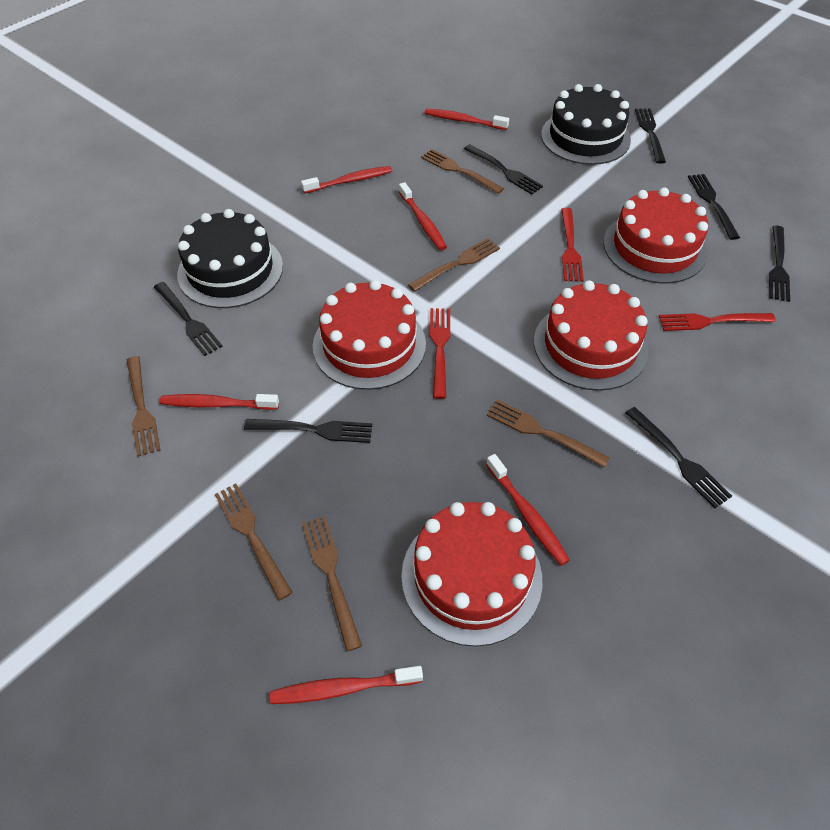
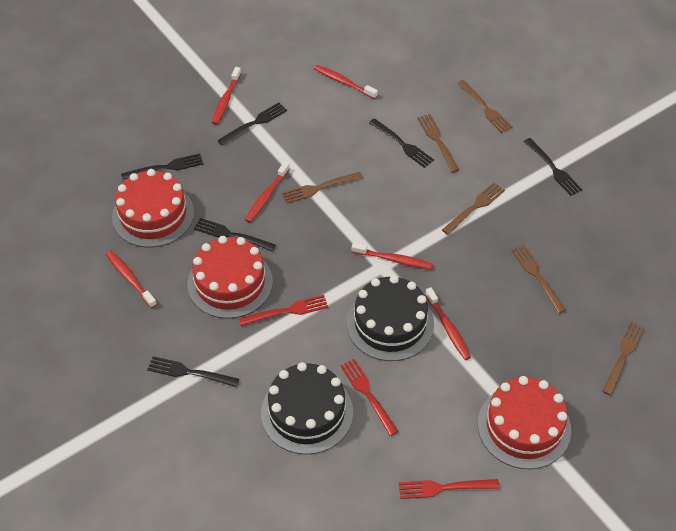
black fork: 7 -> 6
red cake: 4 -> 3

